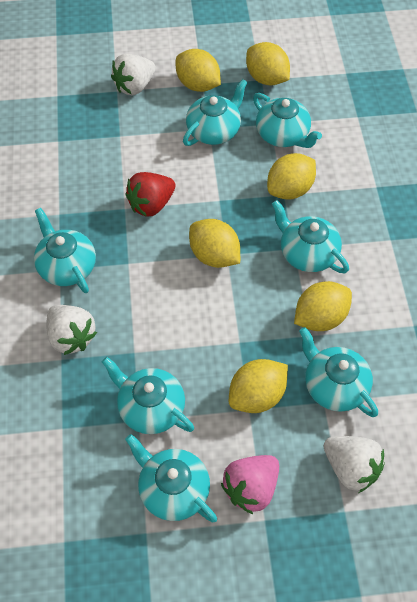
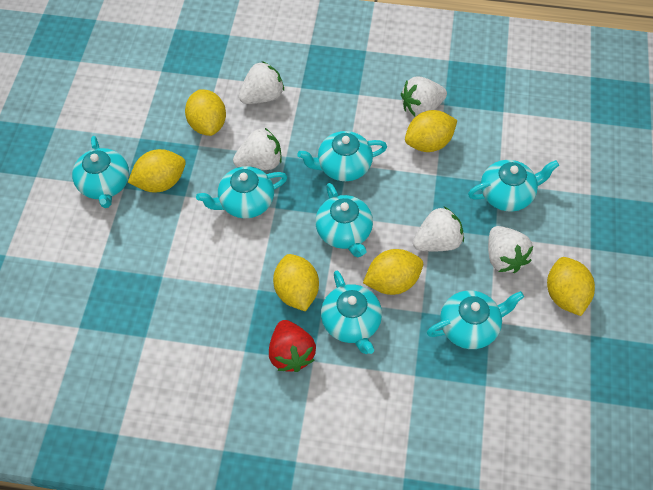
pink strawberry: 1 -> 0
white strawberry: 3 -> 5

